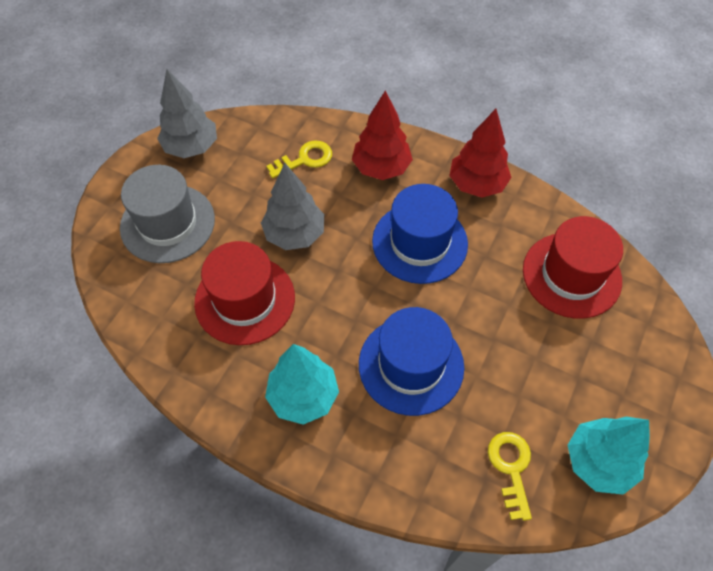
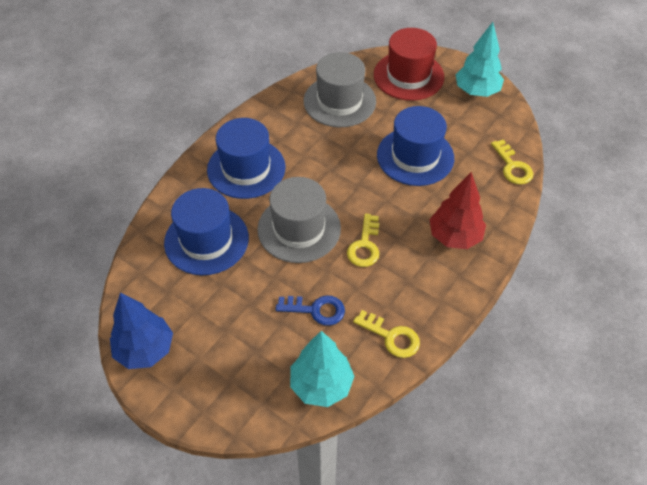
blue hat: 2 -> 3
blue key: 0 -> 1
blue tree: 0 -> 1
grey hat: 1 -> 2
grey tree: 2 -> 0
red hat: 2 -> 1
red tree: 2 -> 1
yellow key: 2 -> 3

